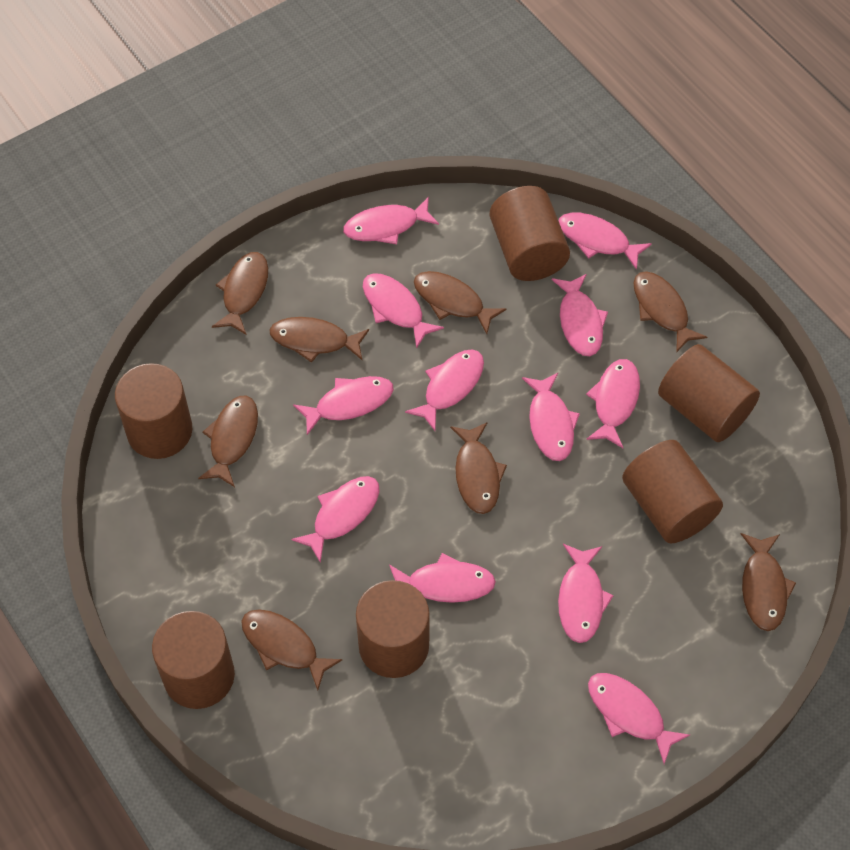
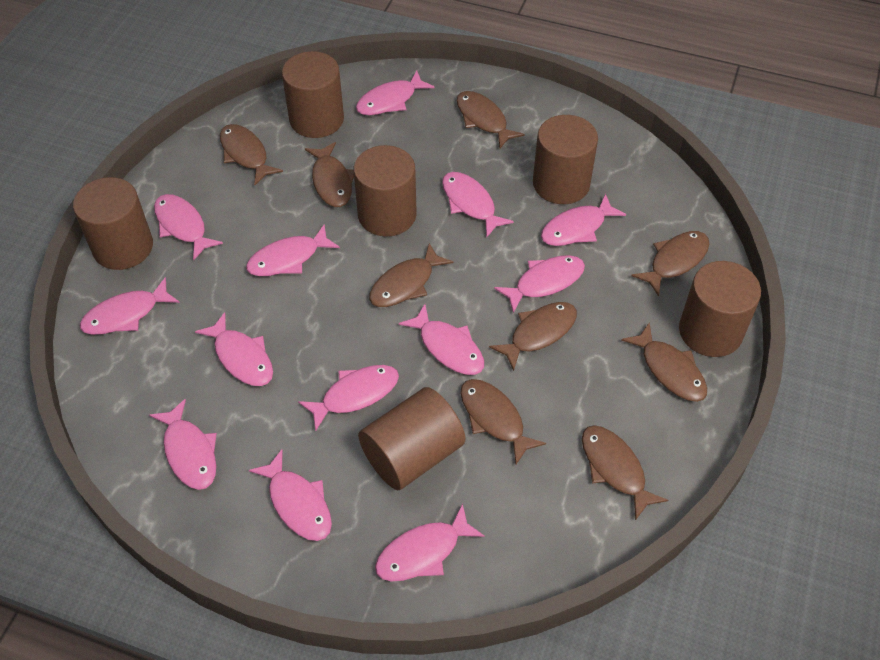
brown fish: 8 -> 9
pink fish: 12 -> 13

